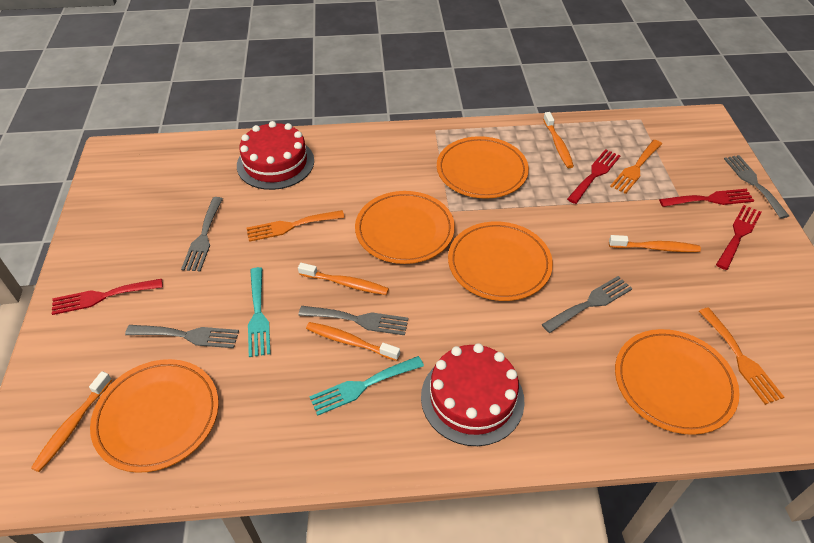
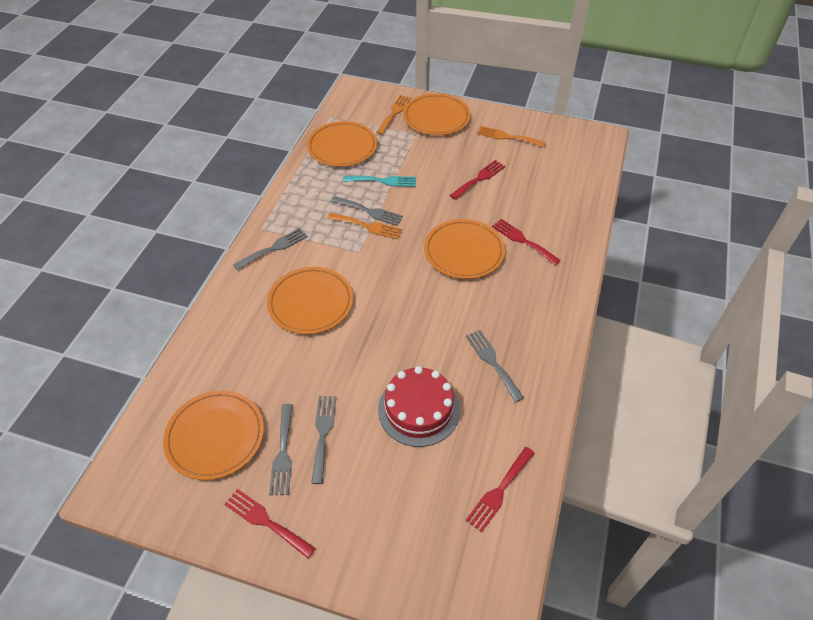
orange toothbrush: 5 -> 0
red cake: 2 -> 1
turquoise fork: 2 -> 1

